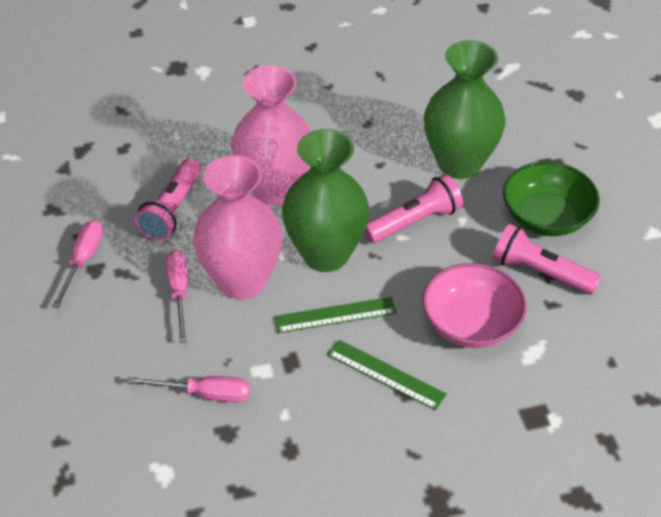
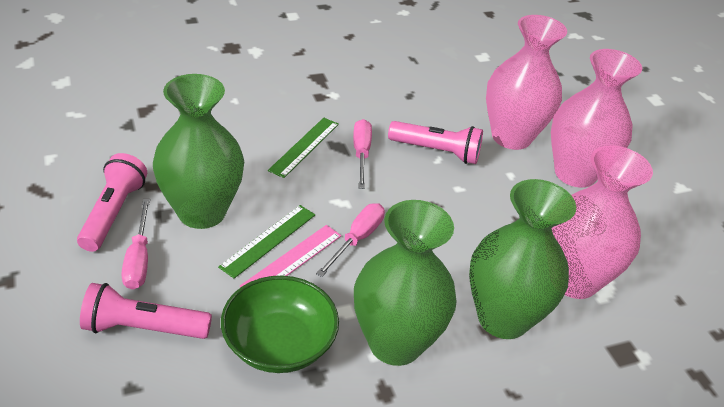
green vase: 2 -> 3
pink bowl: 1 -> 0
pink ruler: 0 -> 1
pink vase: 2 -> 3

